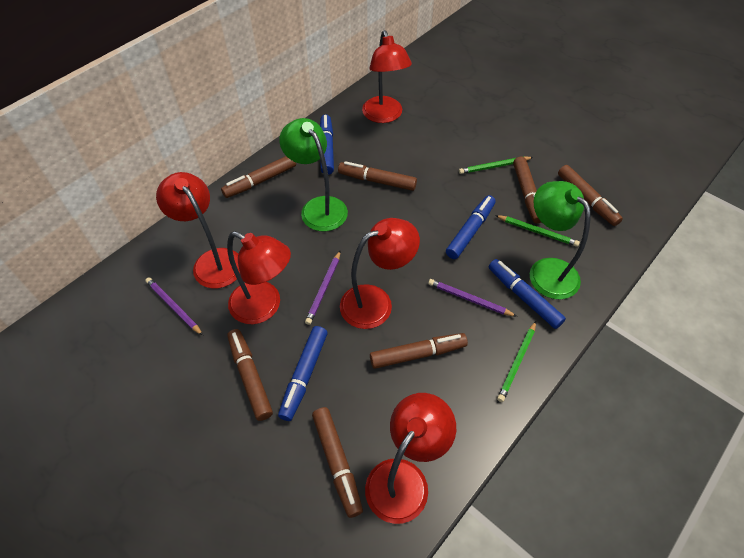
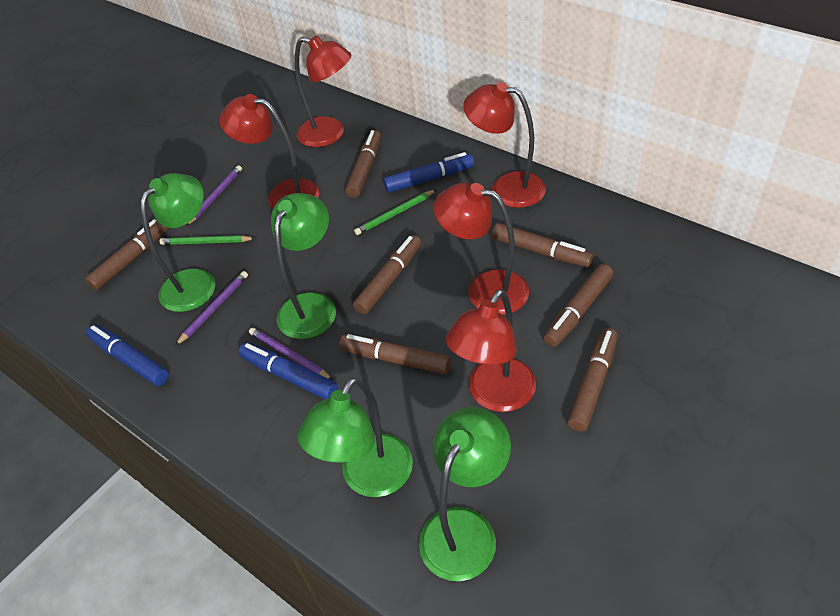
blue marker: 4 -> 3
green lamp: 2 -> 4
green pencil: 3 -> 2

